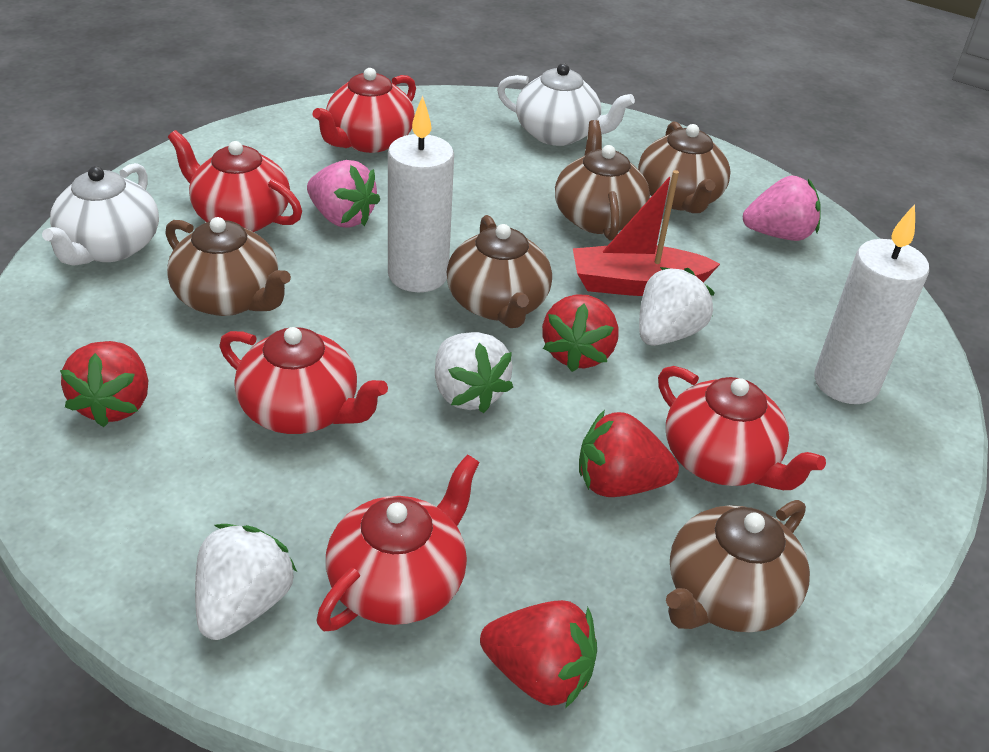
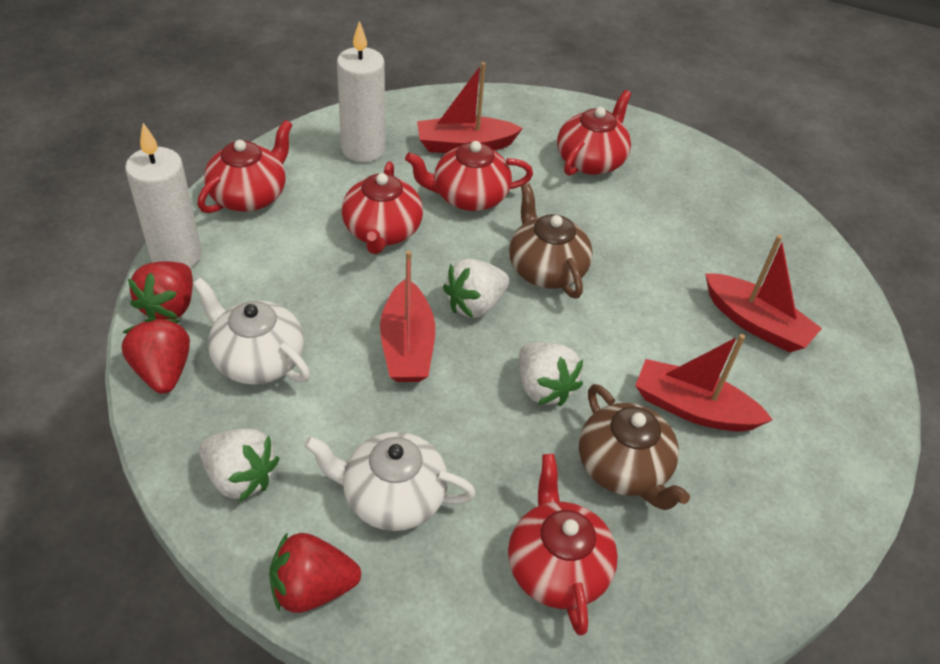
brown teapot: 5 -> 2
pink strawberry: 2 -> 0
red boat: 1 -> 4
red strawberry: 4 -> 3

